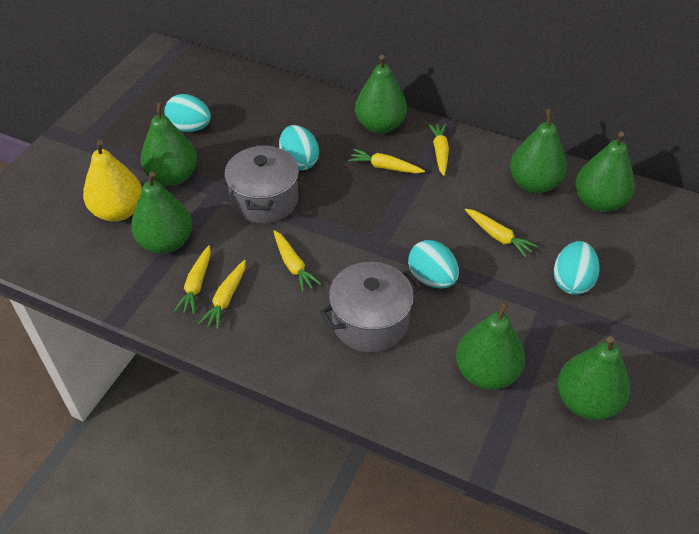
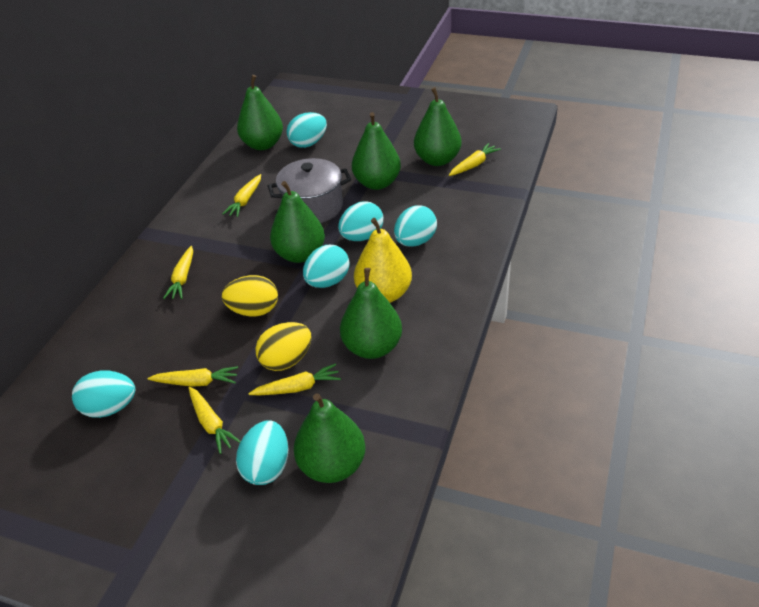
green pear: 7 -> 6
grey pot: 2 -> 1
turquoise egg: 4 -> 6
yellow egg: 0 -> 2

